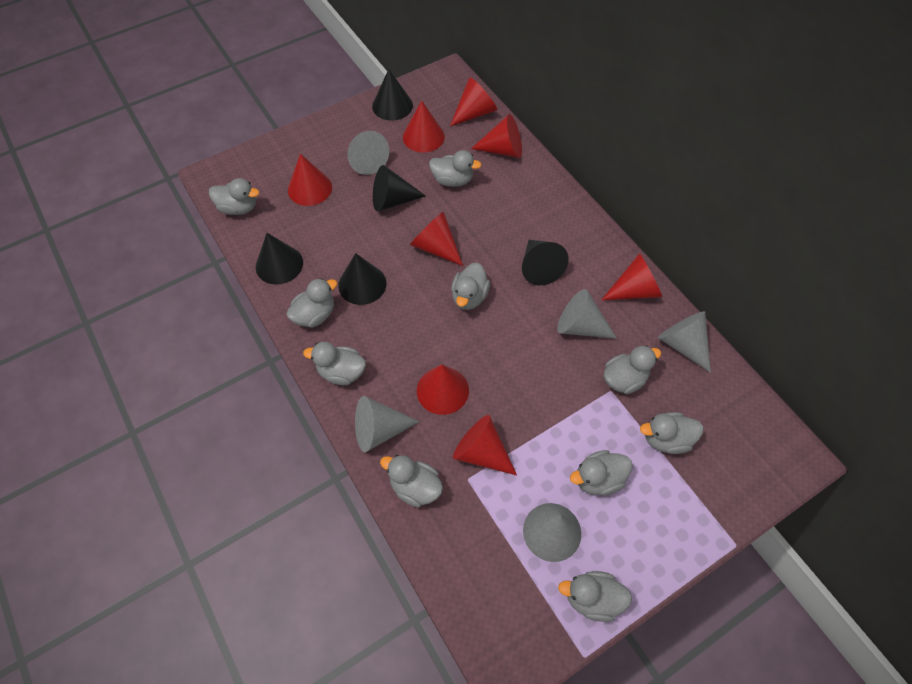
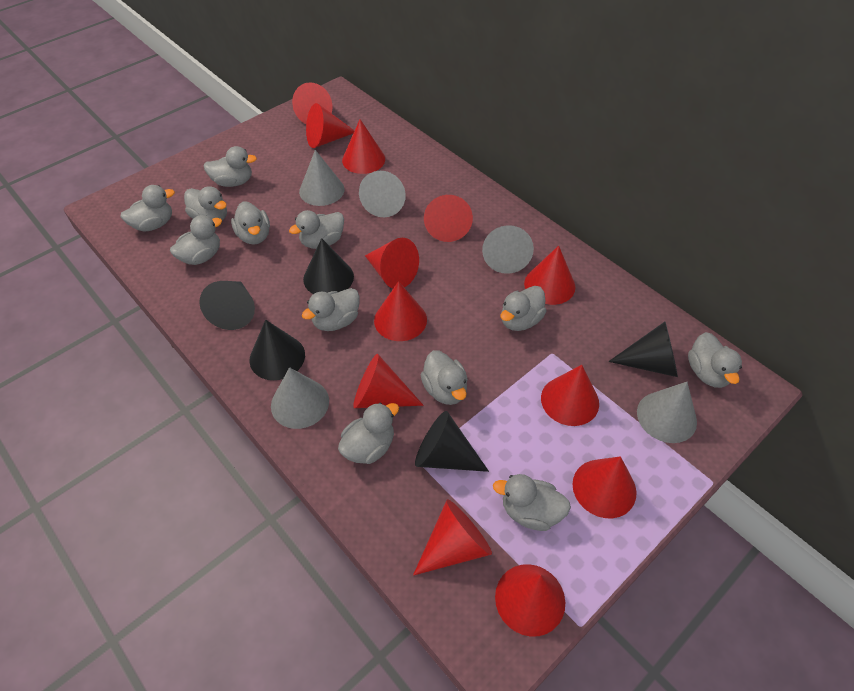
grey duck: 10 -> 12
red cone: 8 -> 12

